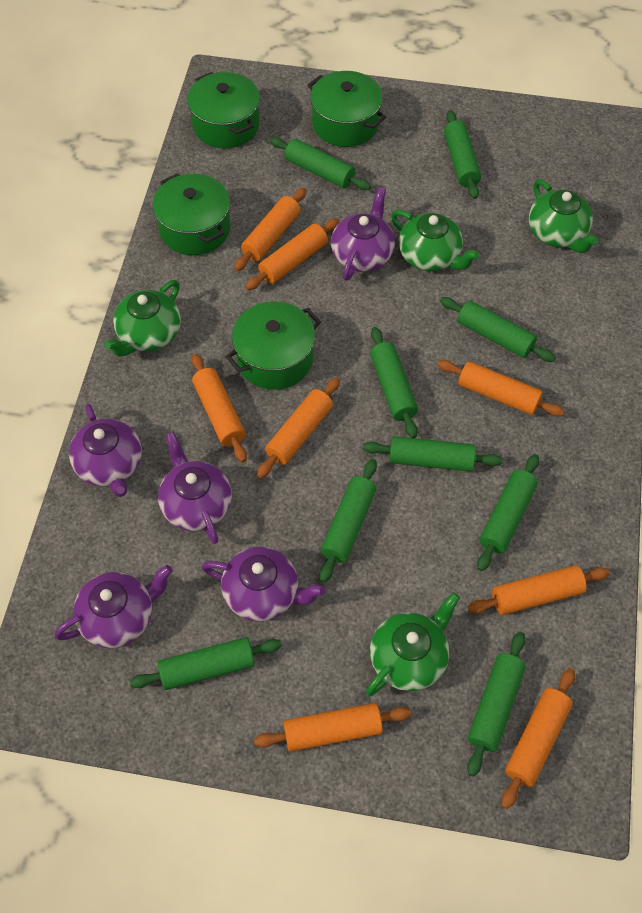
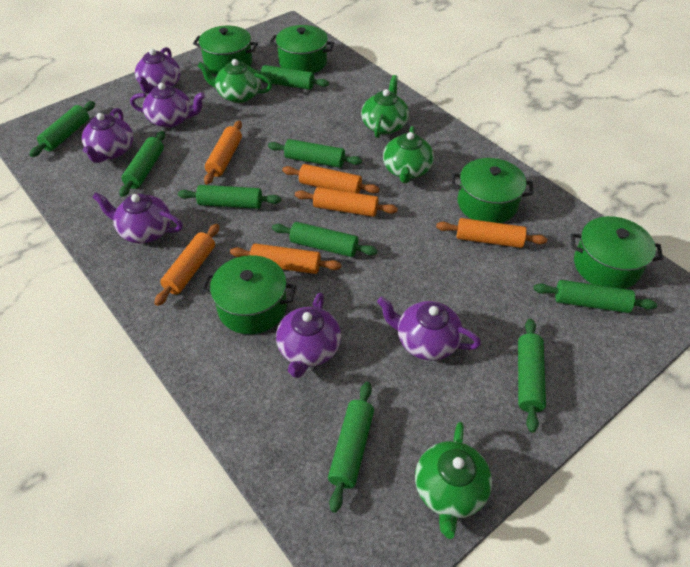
green pot: 4 -> 5
orange rolling pin: 8 -> 6
purple teapot: 5 -> 6

